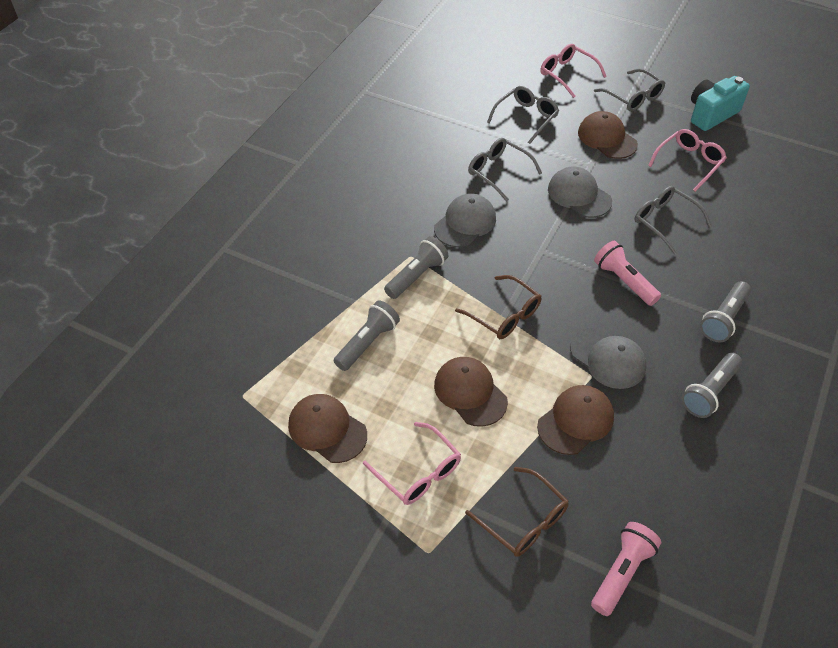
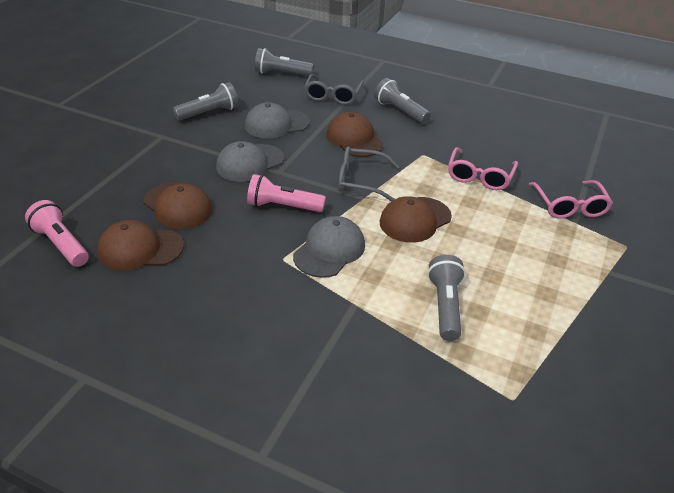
brown glasses: 2 -> 0
grey glasses: 4 -> 2
pink glasses: 3 -> 2
turquoise camera: 1 -> 0

